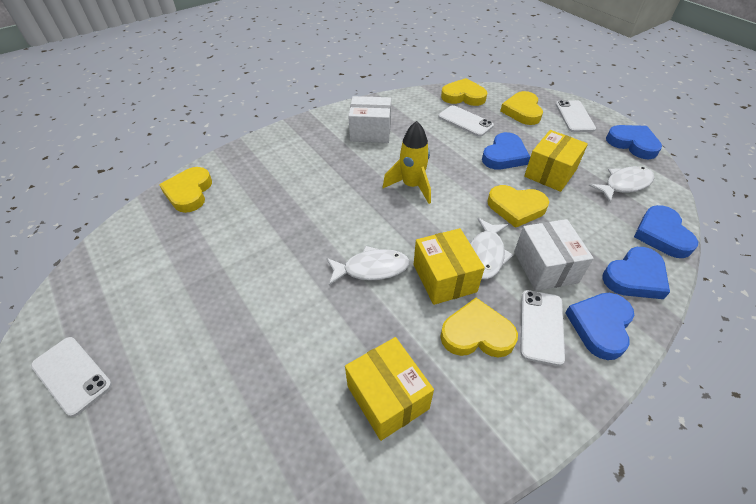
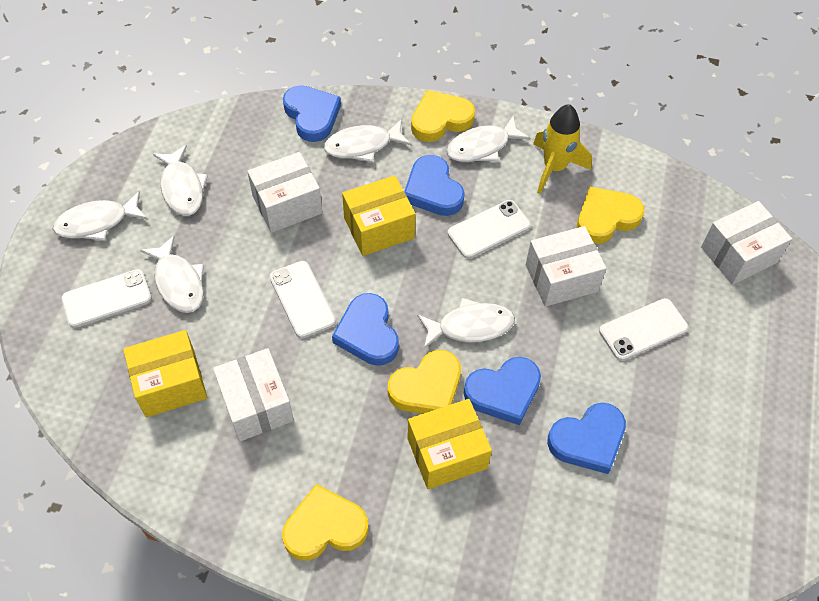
white box: 2 -> 4
white fish: 3 -> 6
yellow heart: 5 -> 4

